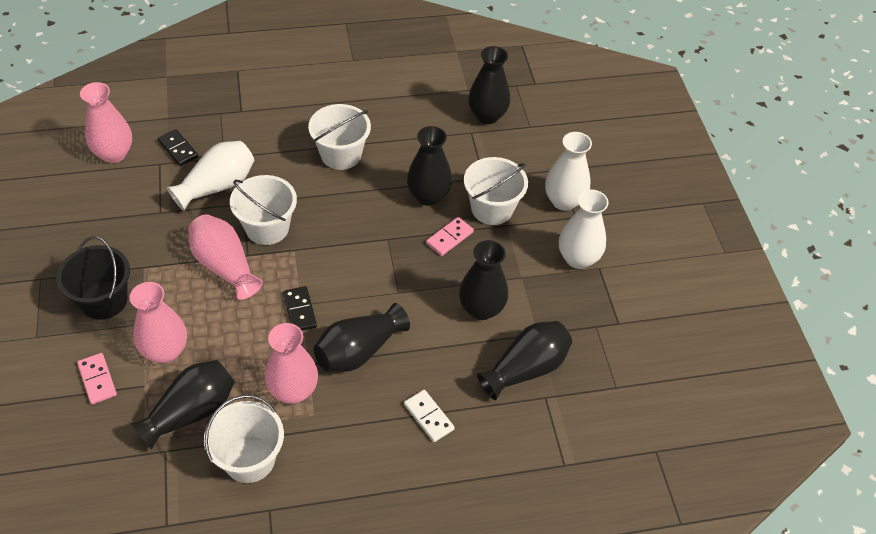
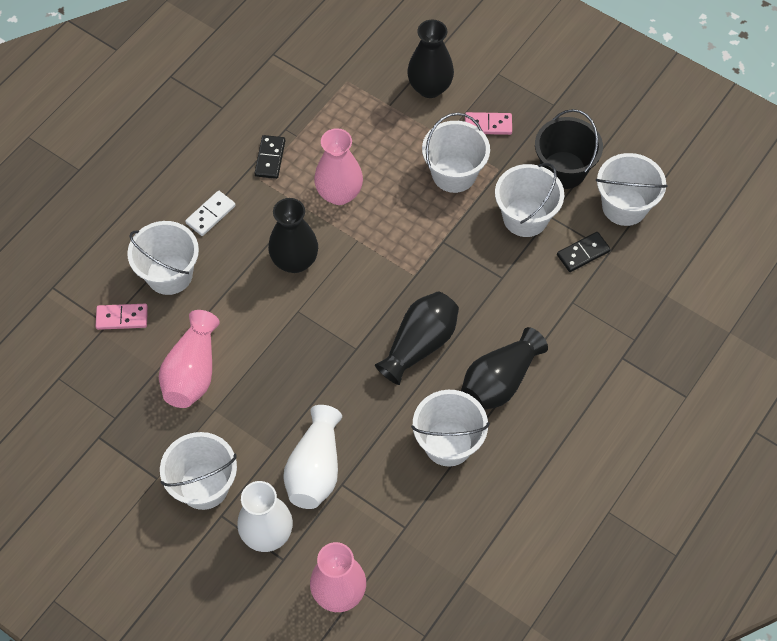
black vase: 6 -> 4
pink vase: 4 -> 3
white bucket: 4 -> 6
white vase: 3 -> 2

